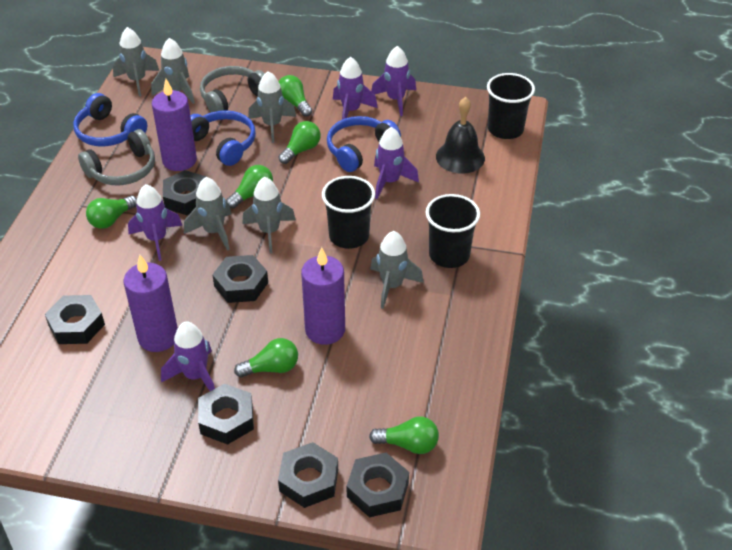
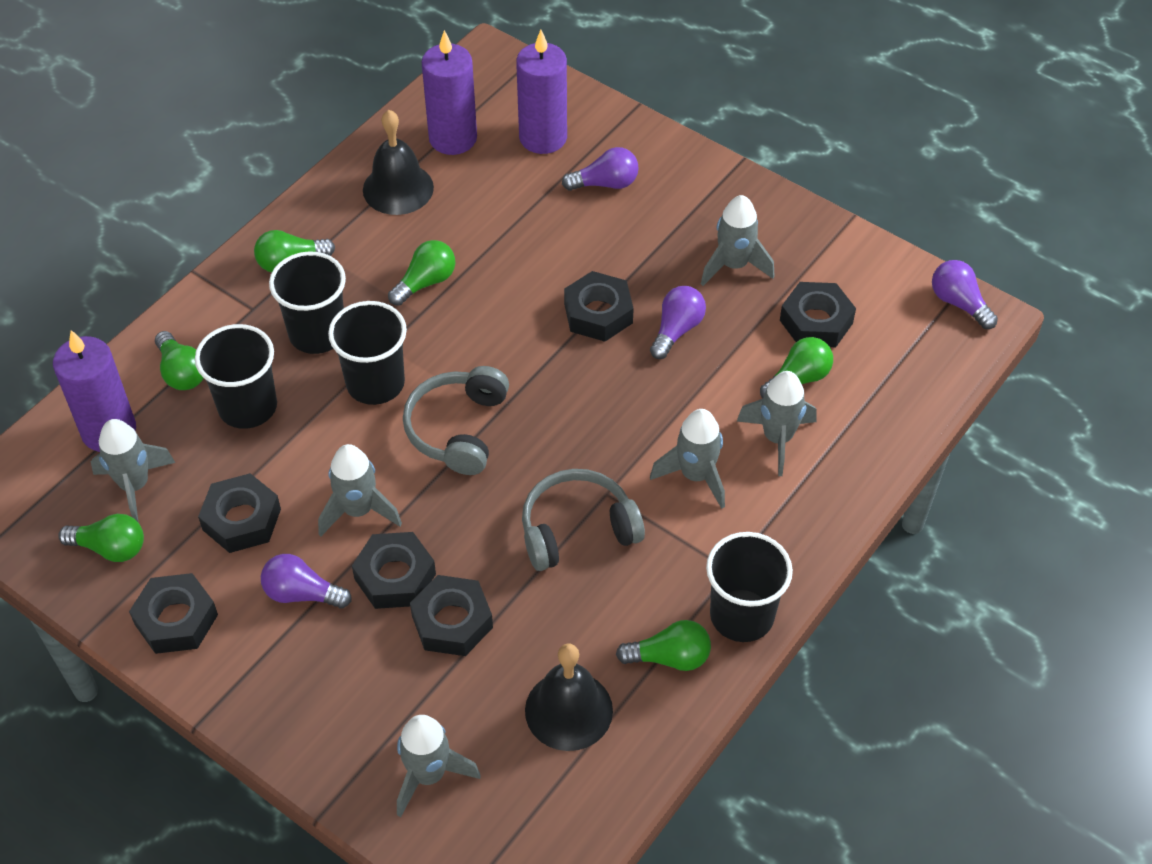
black bell: 1 -> 2
black cup: 3 -> 4
blue headphones: 3 -> 0
purple light bulb: 0 -> 4
purple rocket: 5 -> 0

